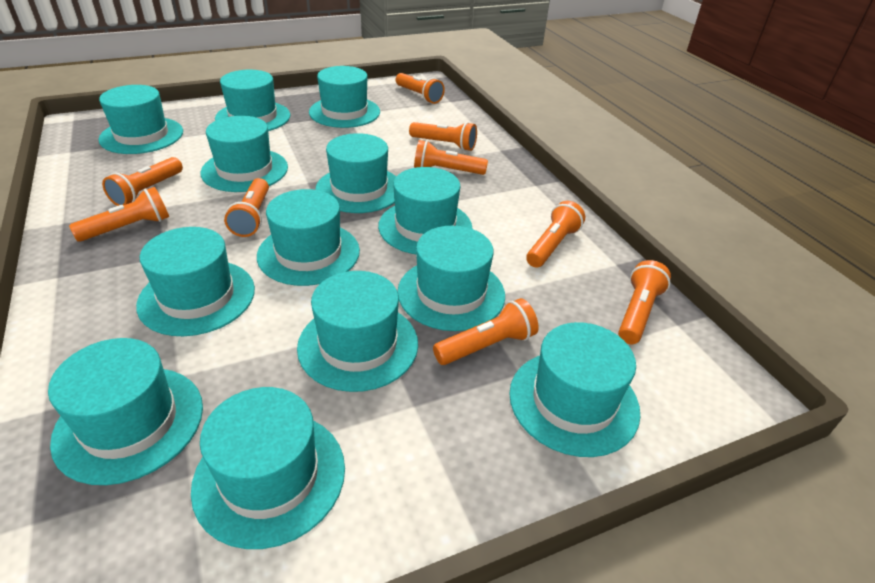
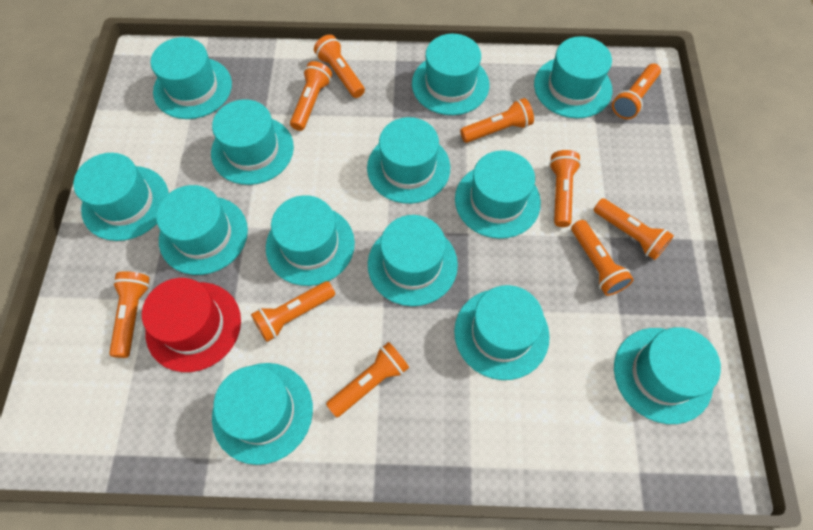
orange flashlight: 9 -> 10
red hat: 0 -> 1

